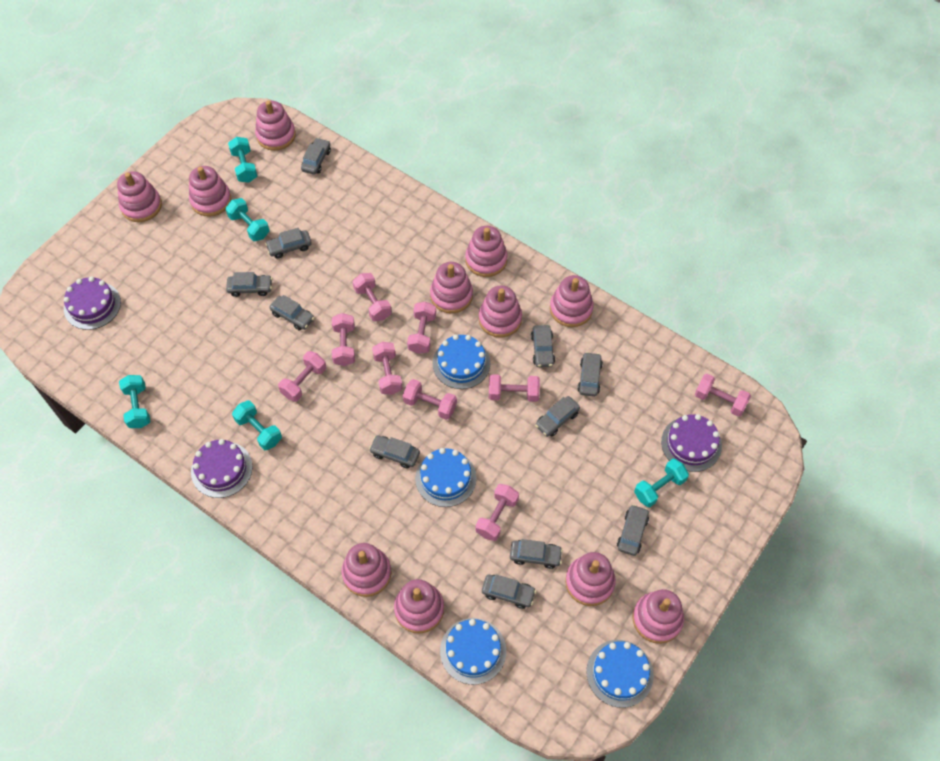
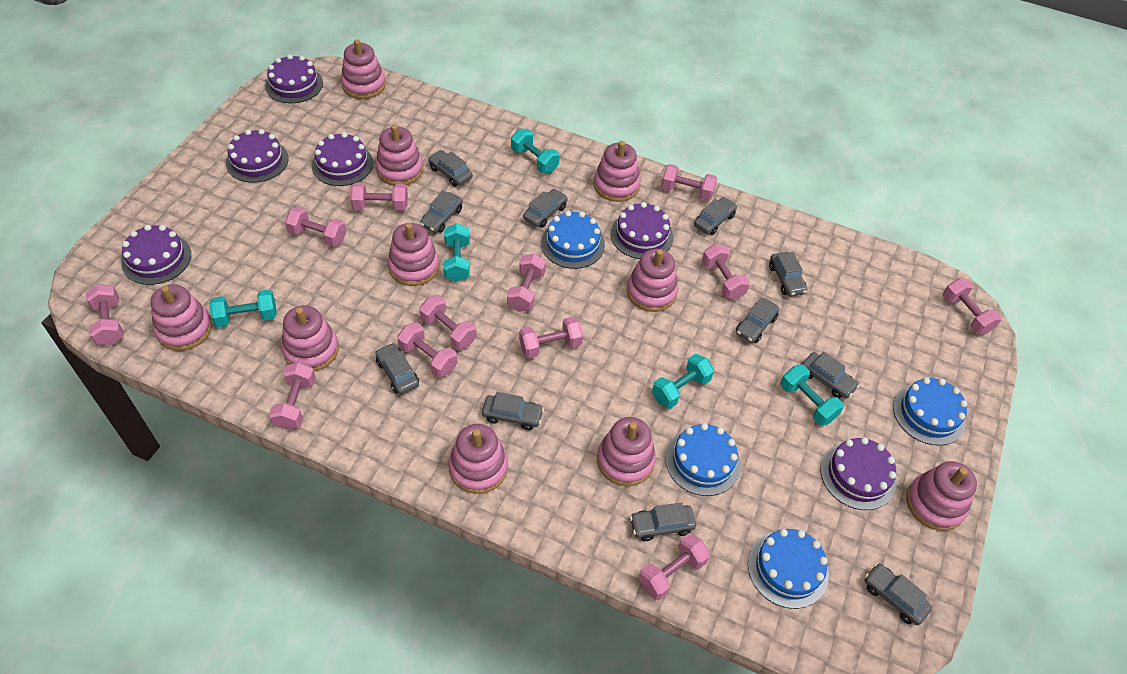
pink dumbbell: 9 -> 12
pink stacking toy: 11 -> 10
purple cake: 3 -> 6

